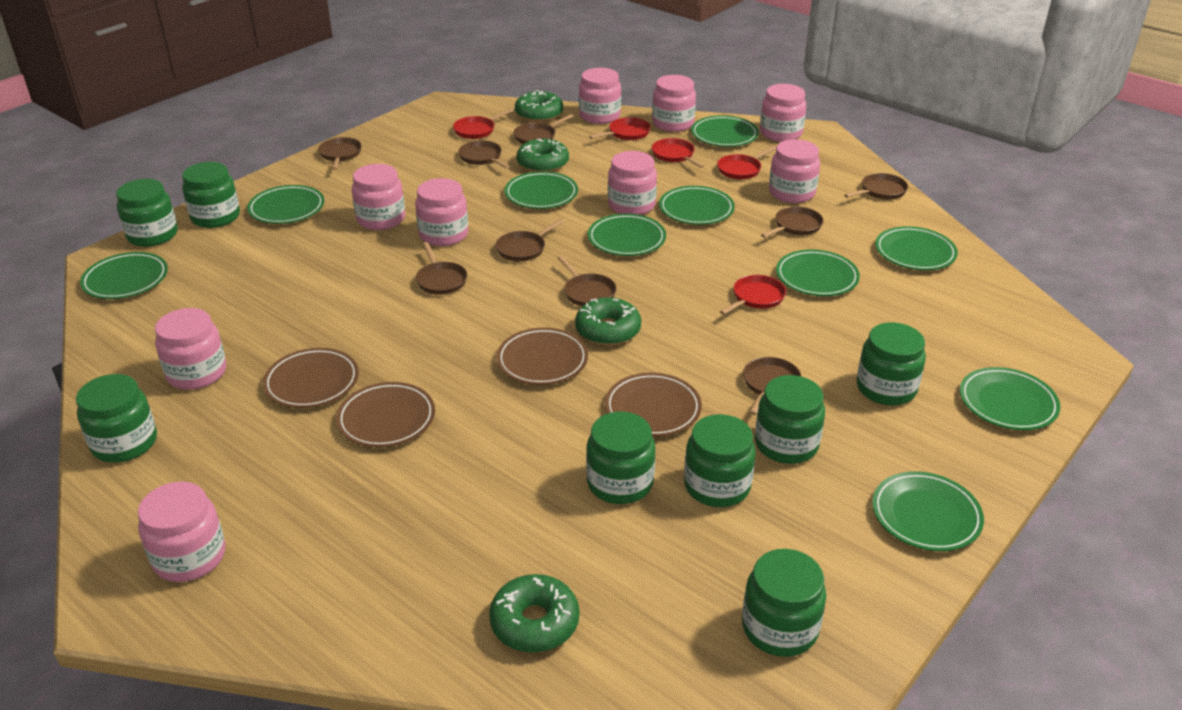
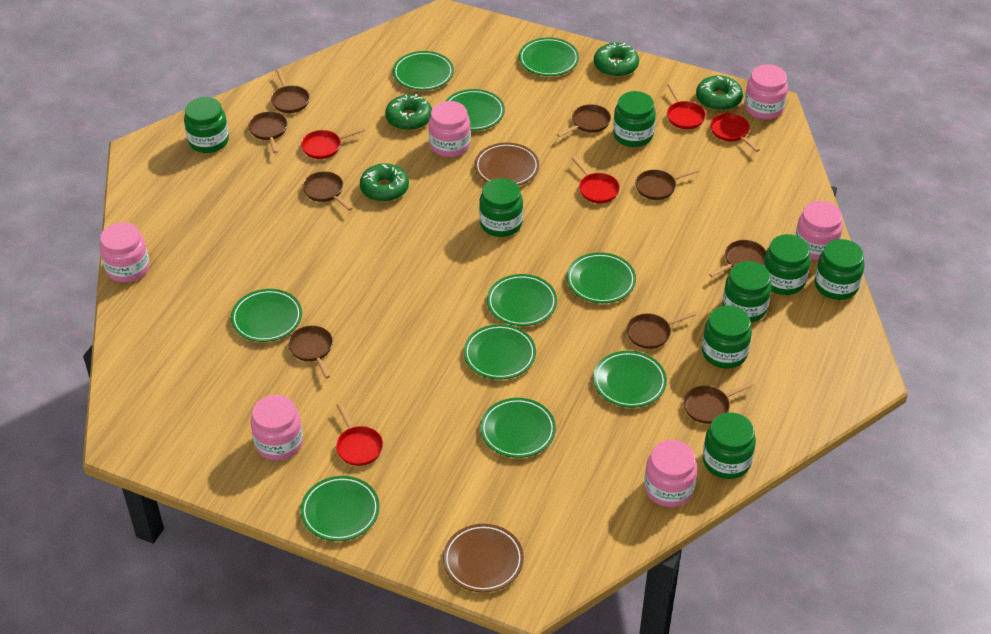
brown plate: 4 -> 2
pink jar: 9 -> 6

